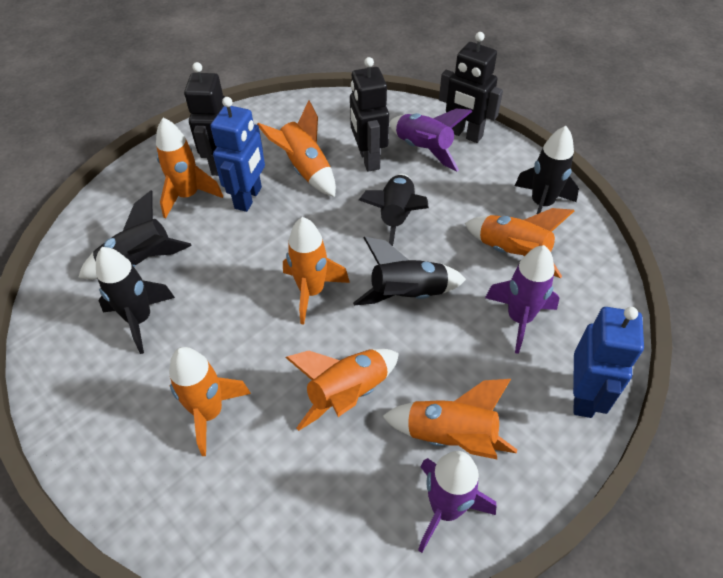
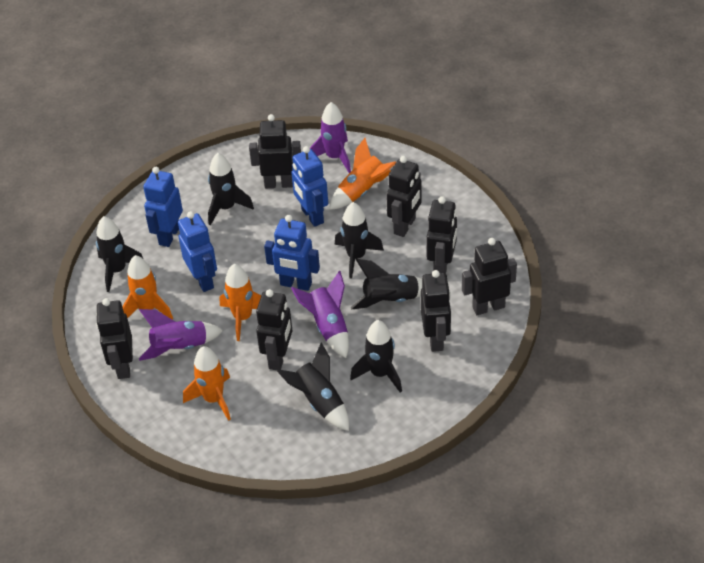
black robot: 3 -> 7
black rocket: 5 -> 6
blue robot: 2 -> 4
orange rocket: 7 -> 4

